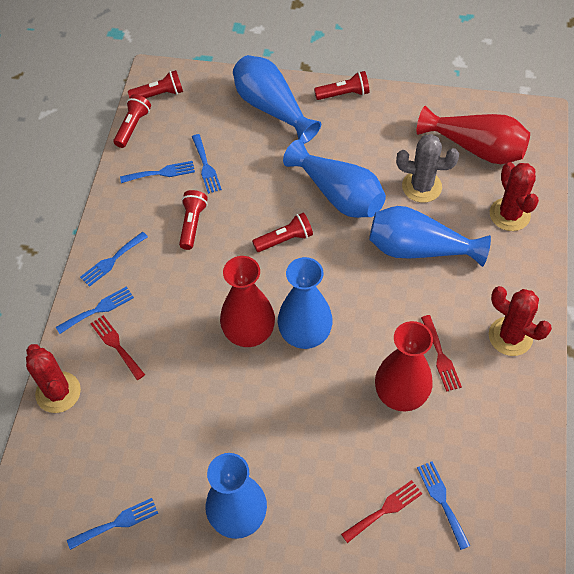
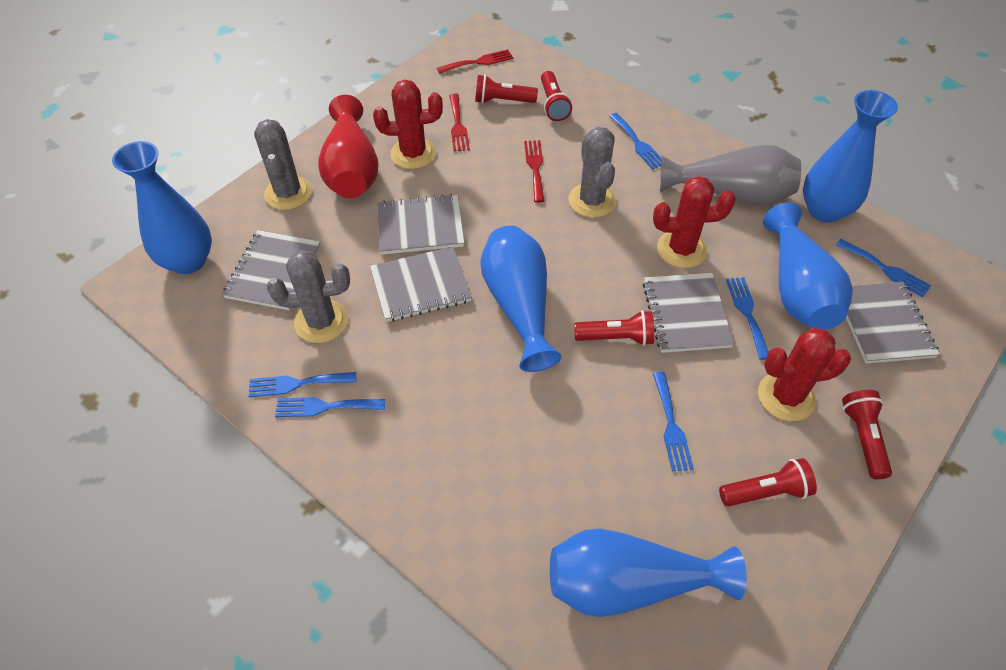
grey cactus: 1 -> 3
grey notebook: 0 -> 5
grey vase: 0 -> 1
red vase: 3 -> 1

